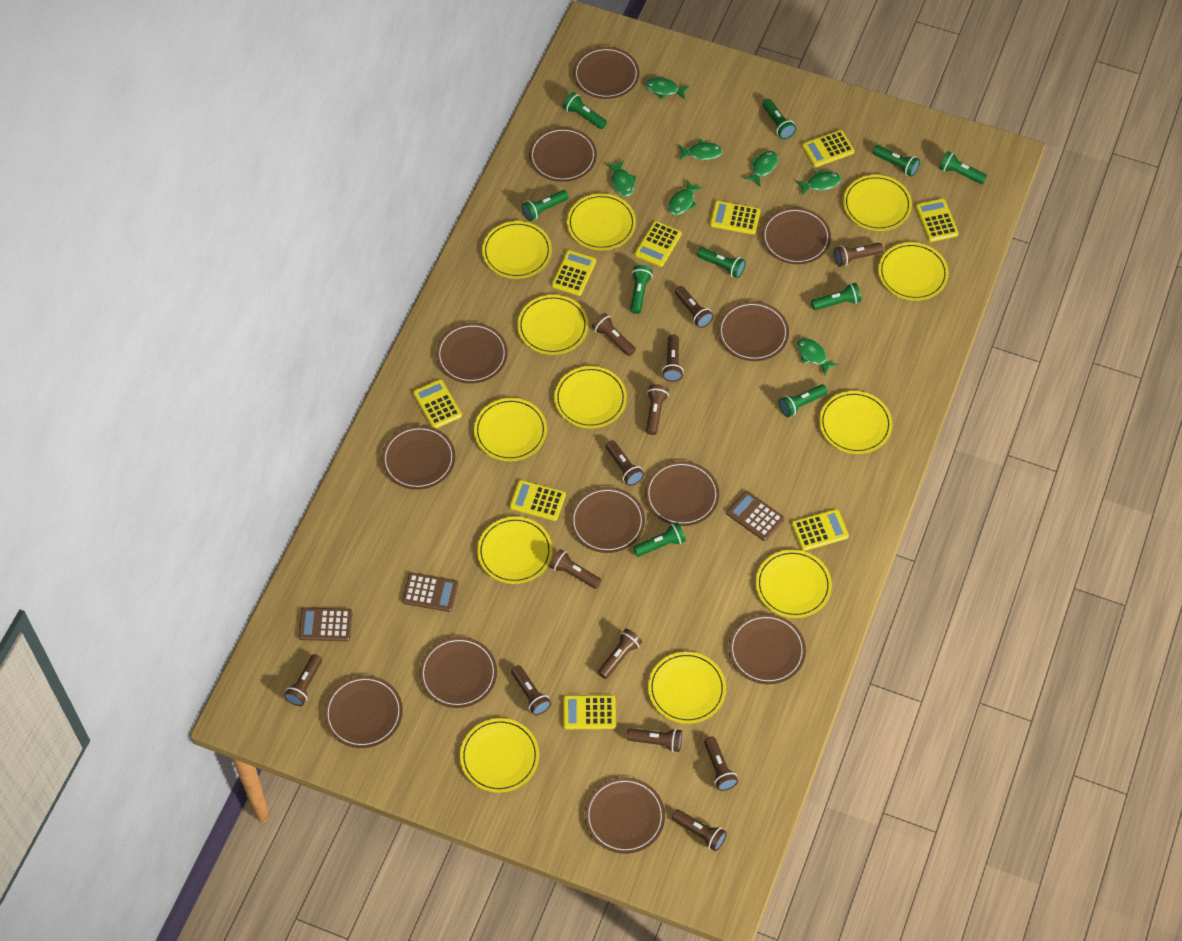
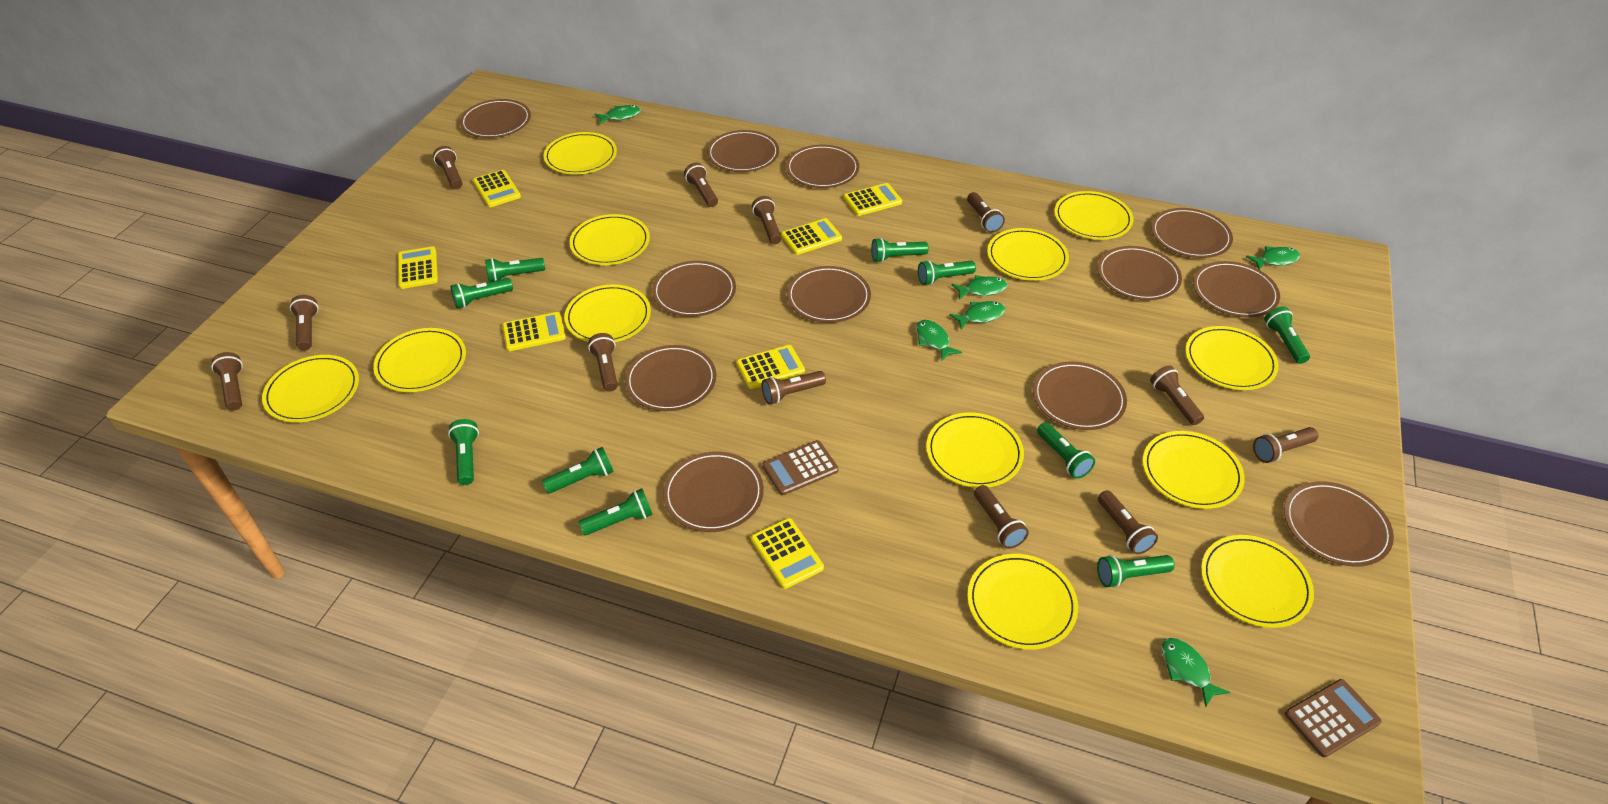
brown calculator: 3 -> 2
brown flashlight: 13 -> 12
green fish: 7 -> 6
yellow calculator: 9 -> 7

